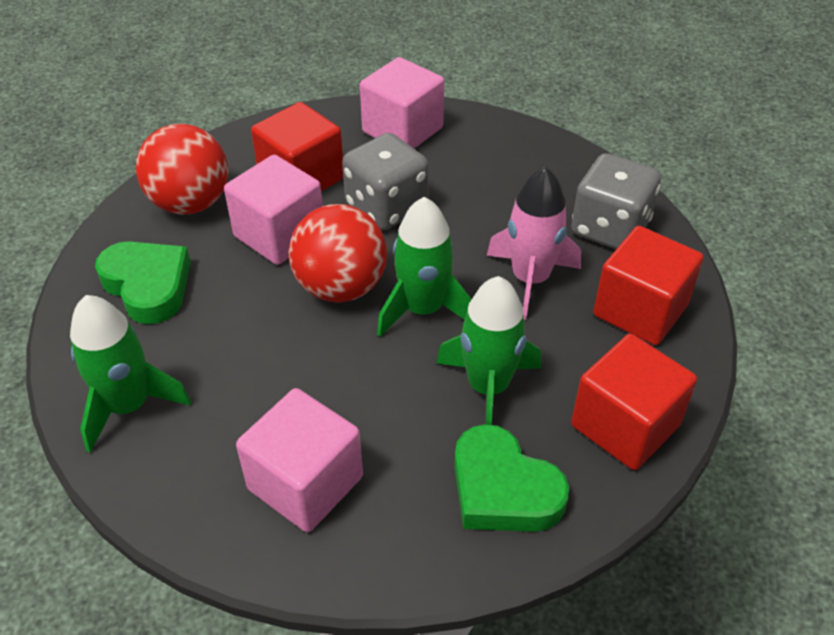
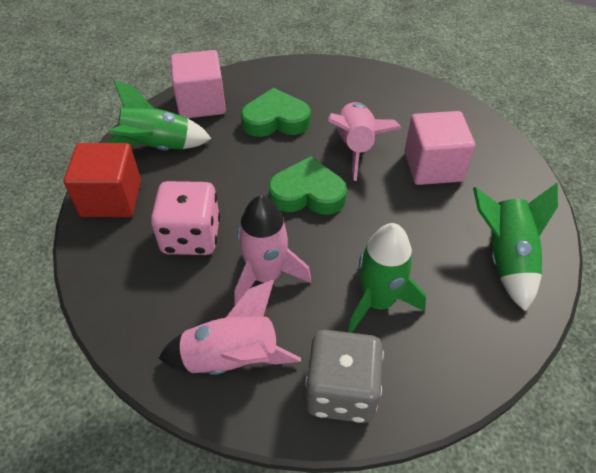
grey dice: 2 -> 1
pink cube: 3 -> 2
pink dice: 0 -> 1
pink rocket: 1 -> 3
red ball: 2 -> 0
red cube: 3 -> 1

